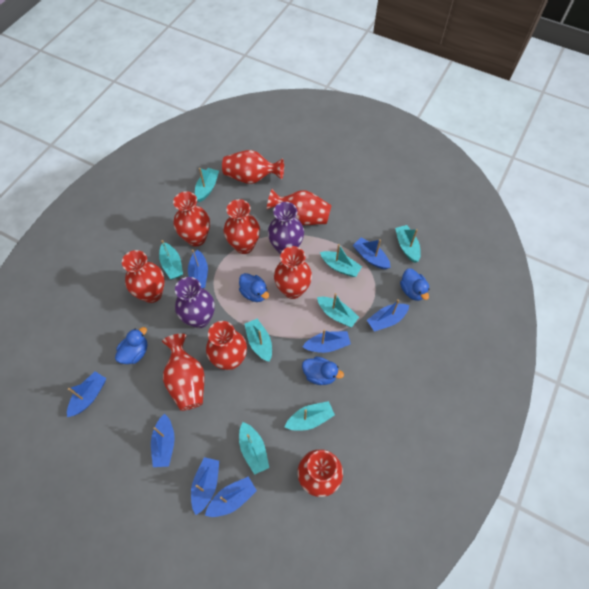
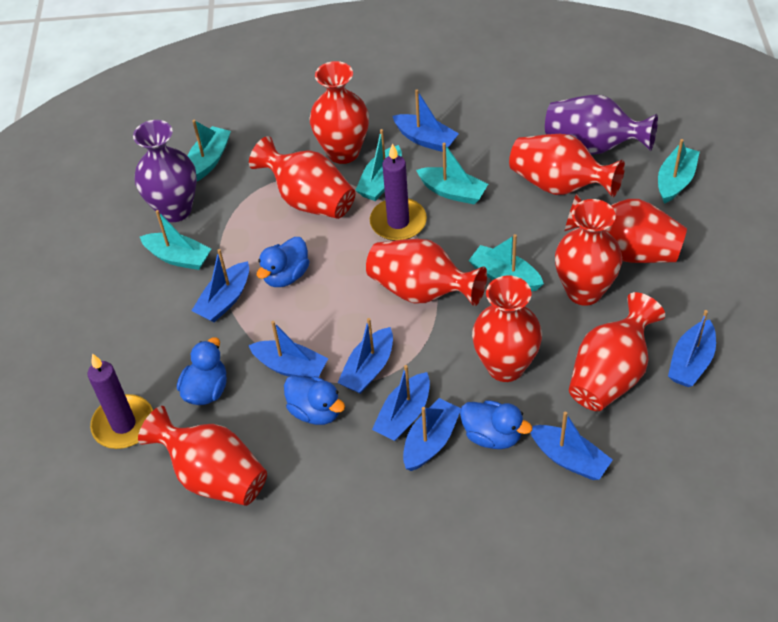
purple candle: 0 -> 2
turquoise boat: 8 -> 6

